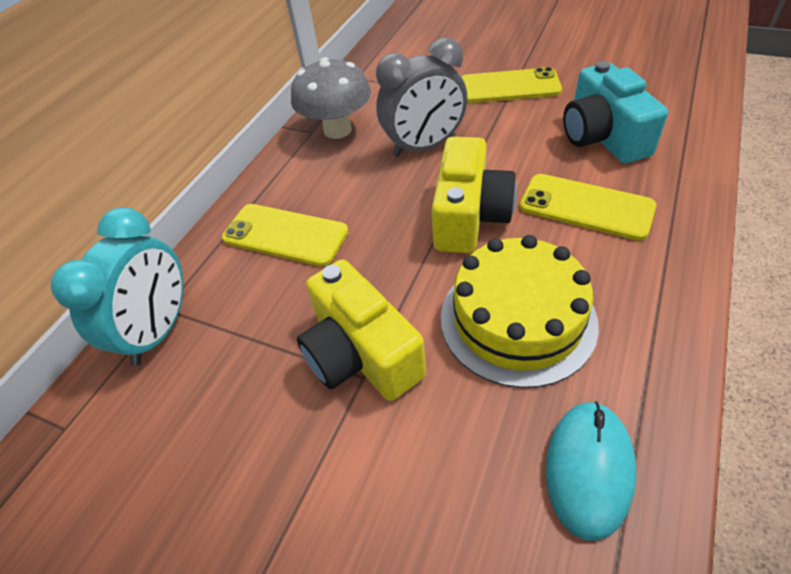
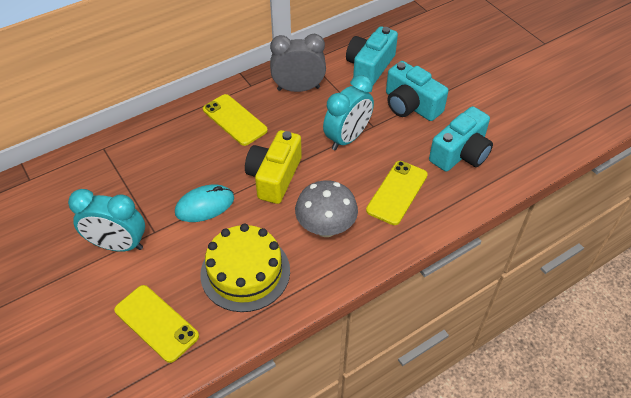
turquoise camera: 1 -> 3
turquoise clock: 1 -> 2
yellow camera: 2 -> 1

